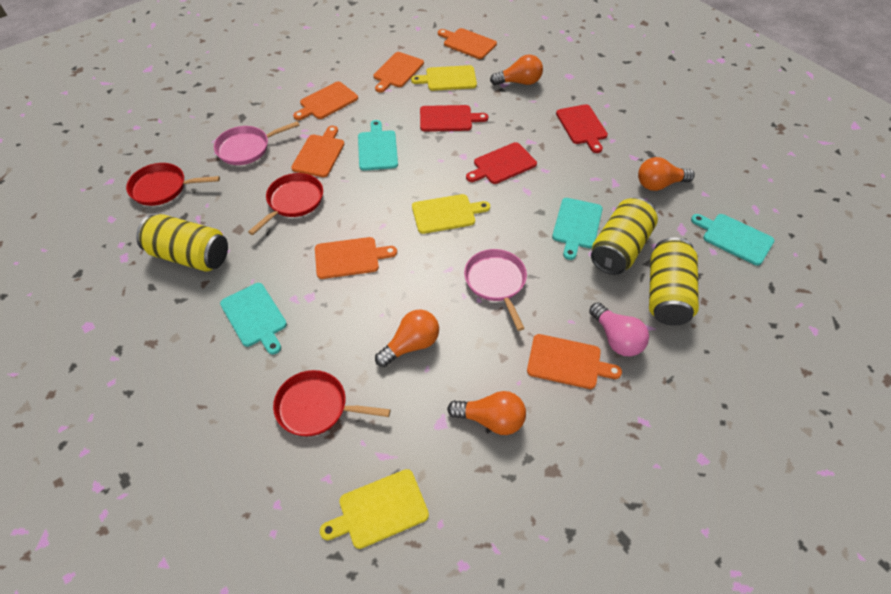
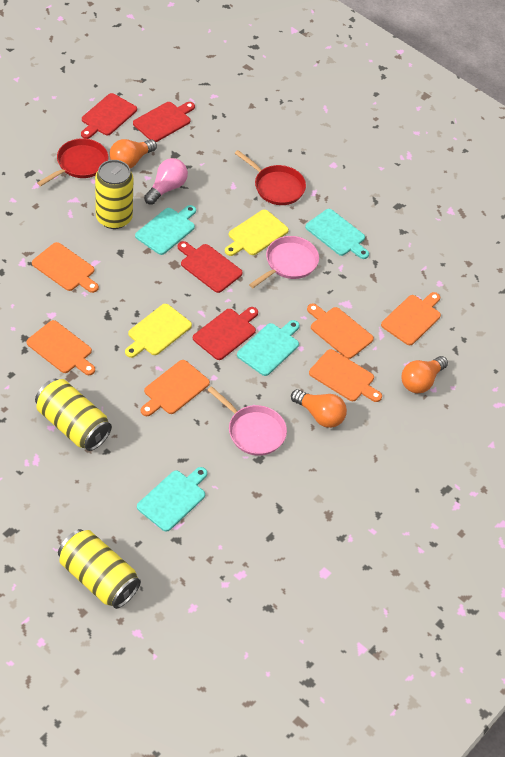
orange light bulb: 4 -> 3
red cutting board: 3 -> 4
red pan: 3 -> 2
yellow cutting board: 3 -> 2

